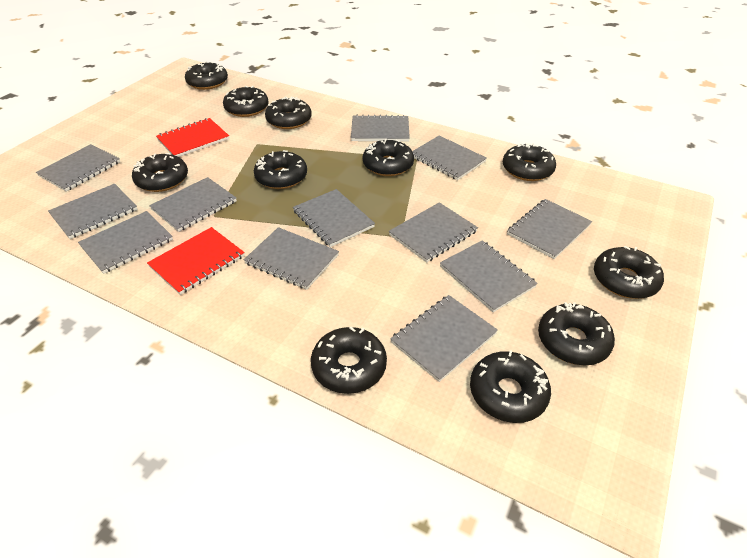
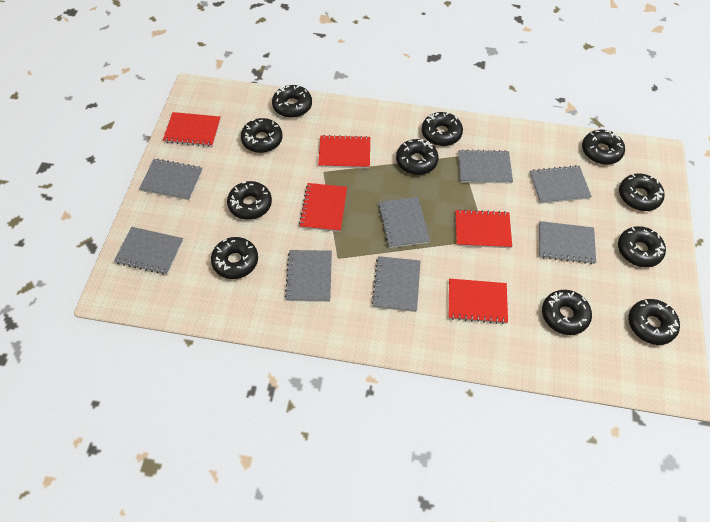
grey notebook: 12 -> 8
red notebook: 2 -> 5

